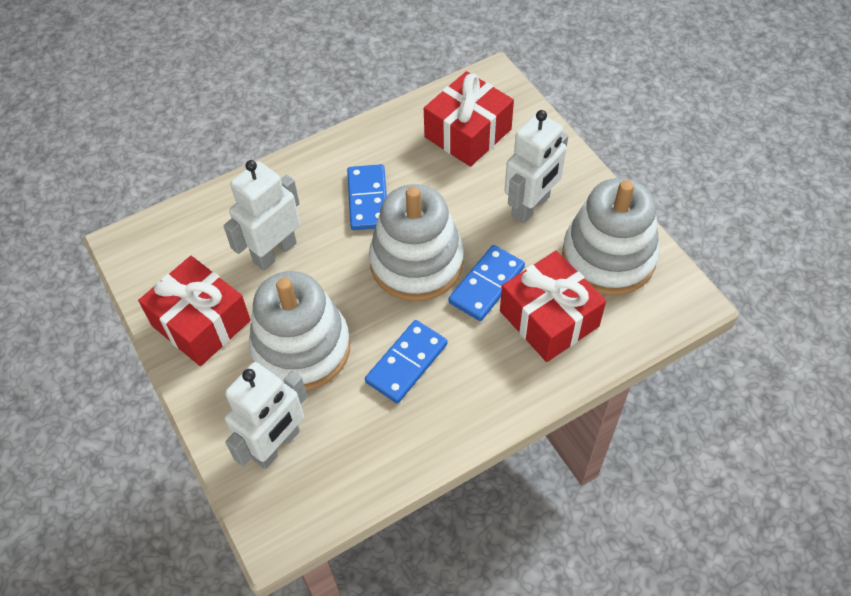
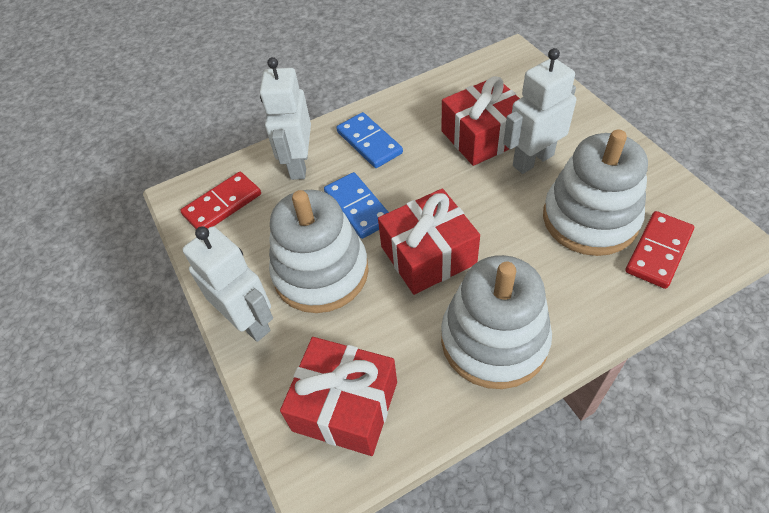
blue domino: 3 -> 2
red domino: 0 -> 2

